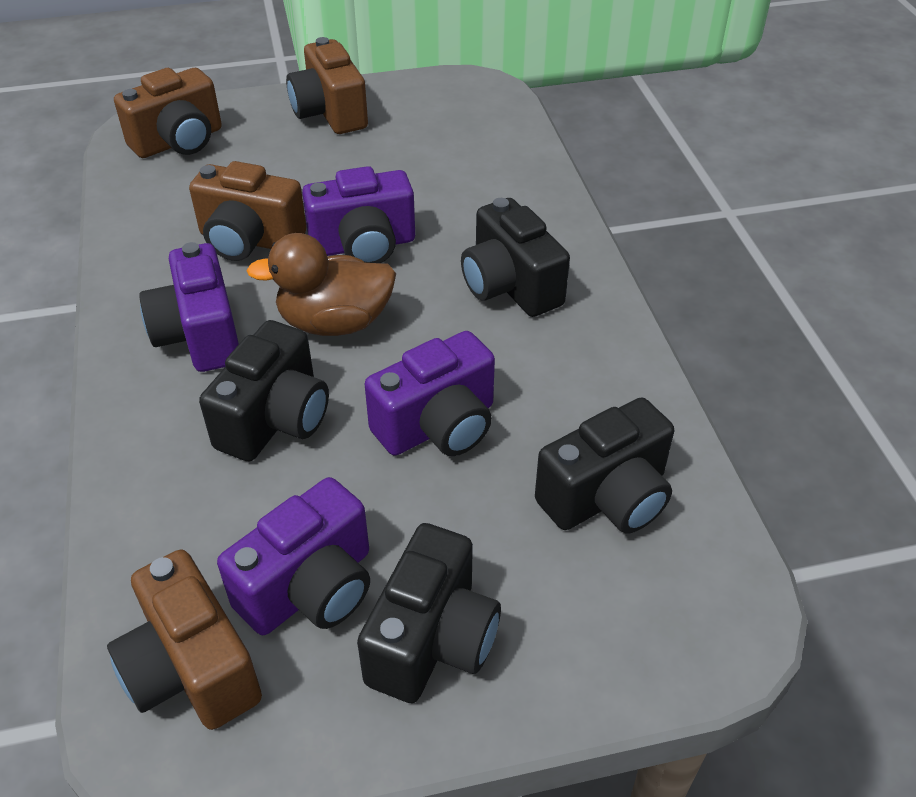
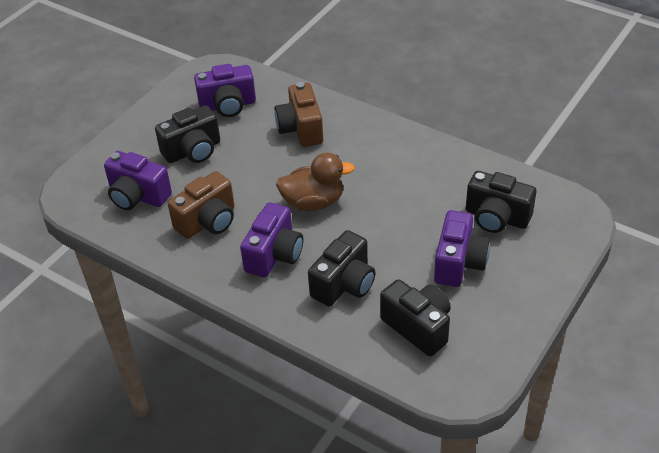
brown camera: 4 -> 2

